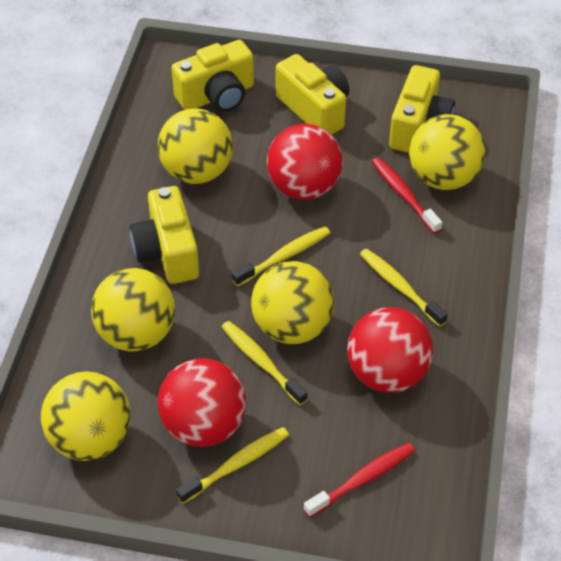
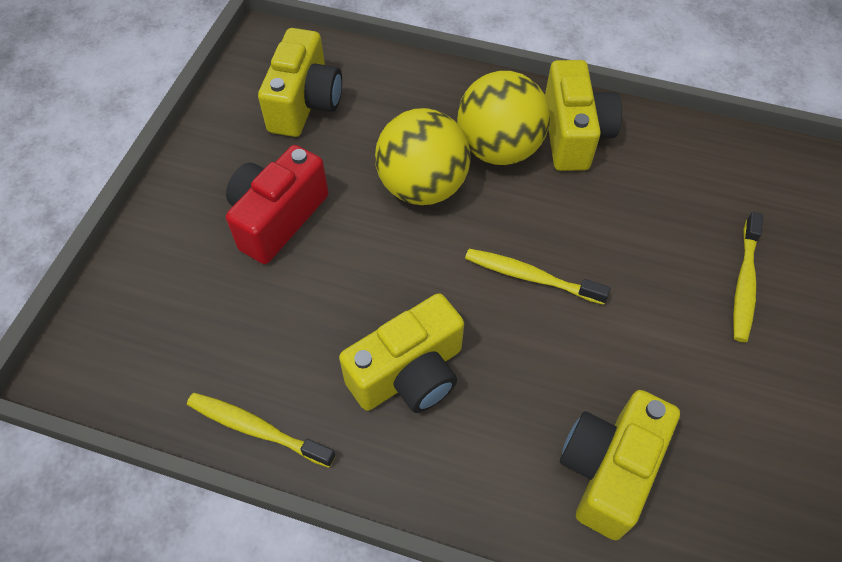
red ball: 3 -> 0
red camera: 0 -> 1
red toothbrush: 2 -> 0
yellow ball: 5 -> 2
yellow toothbrush: 4 -> 3

